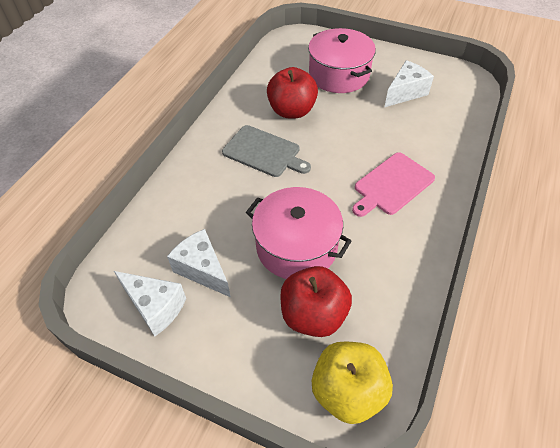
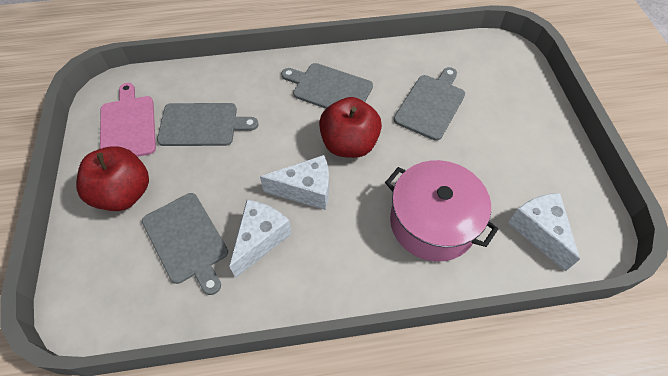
grey cutting board: 1 -> 4
pink pot: 2 -> 1
yellow apple: 1 -> 0

